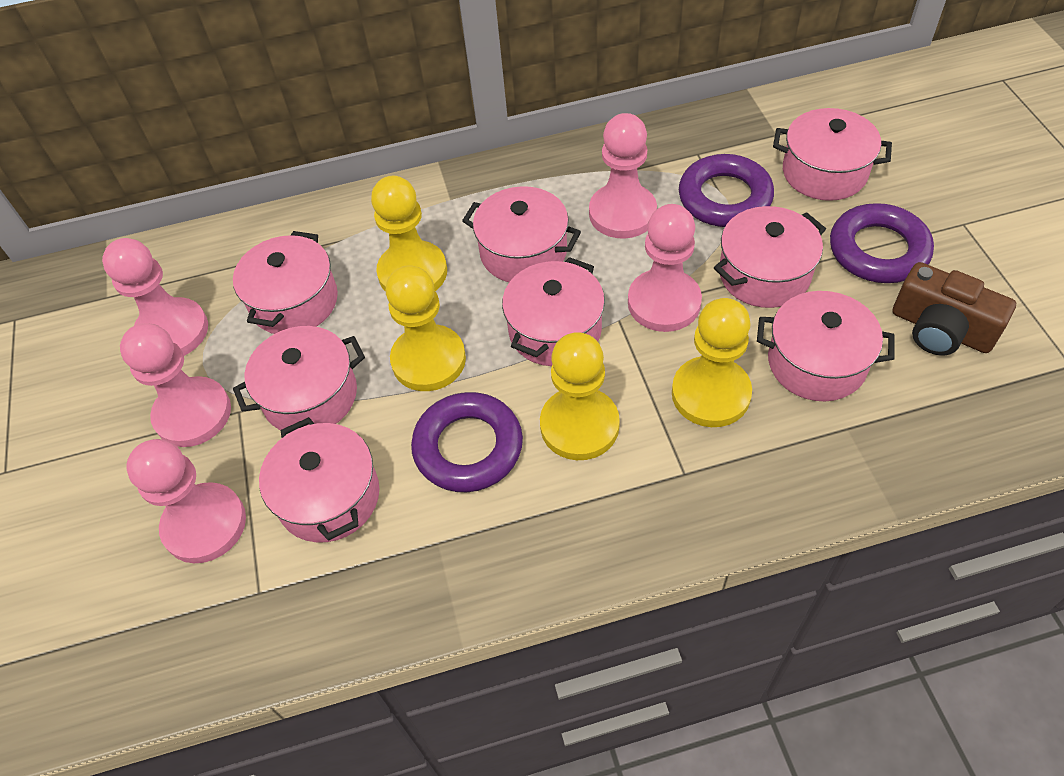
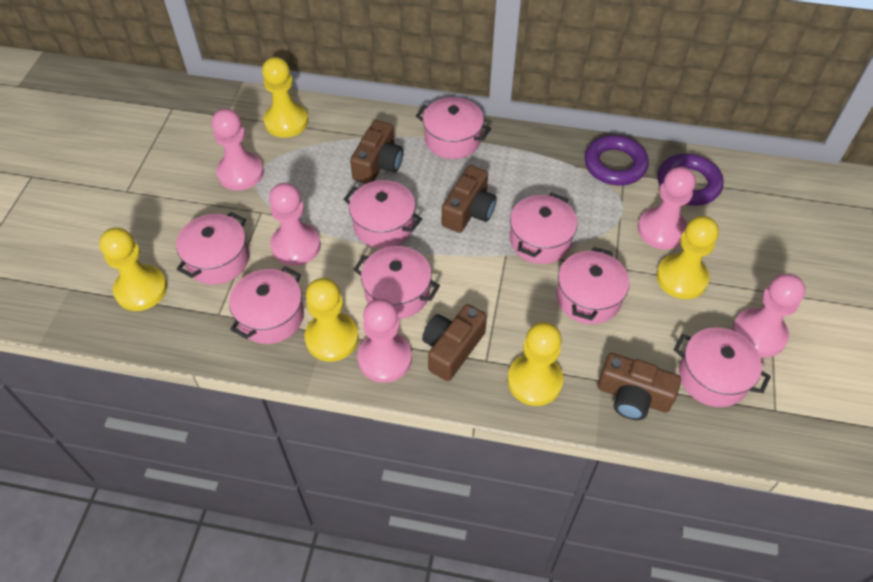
brown camera: 1 -> 4
purple ring: 3 -> 2
yellow pawn: 4 -> 5

